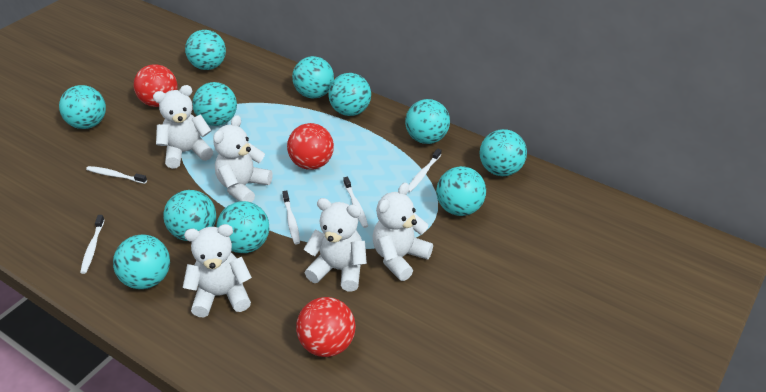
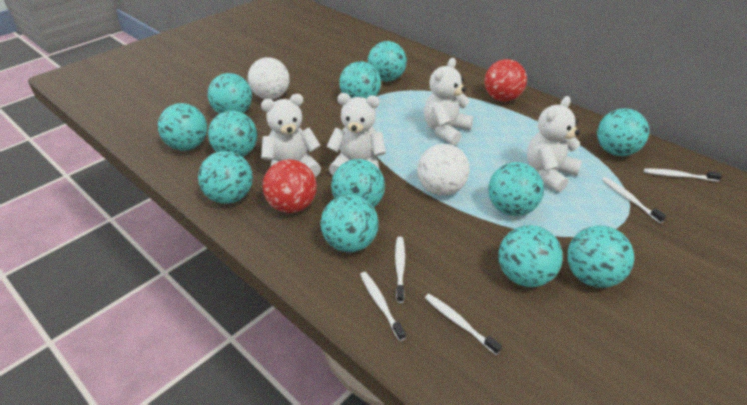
red ball: 3 -> 2
turquoise ball: 11 -> 12
white ball: 0 -> 2
white teddy bear: 5 -> 4

